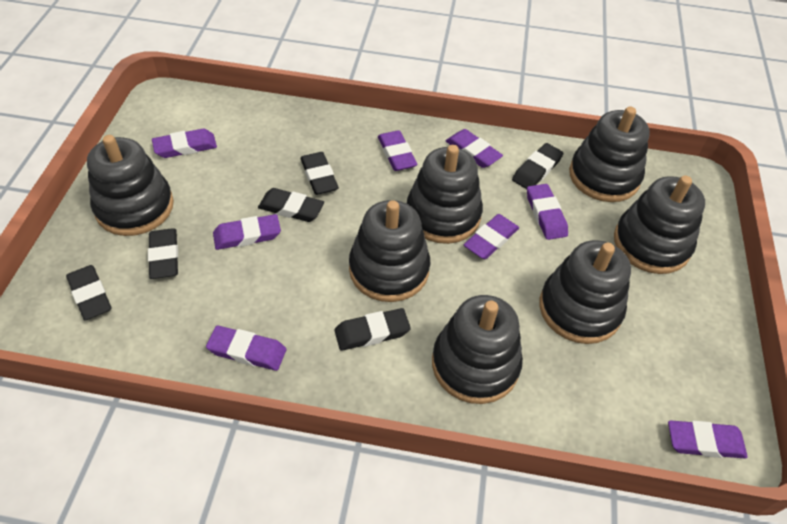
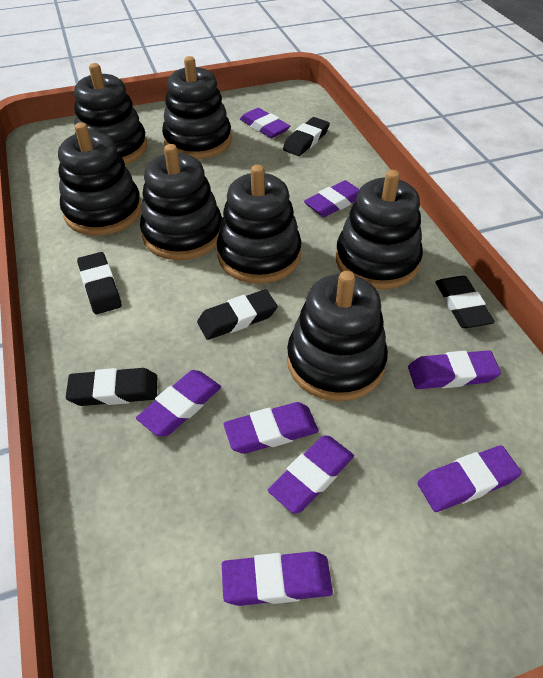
black eraser: 6 -> 5

